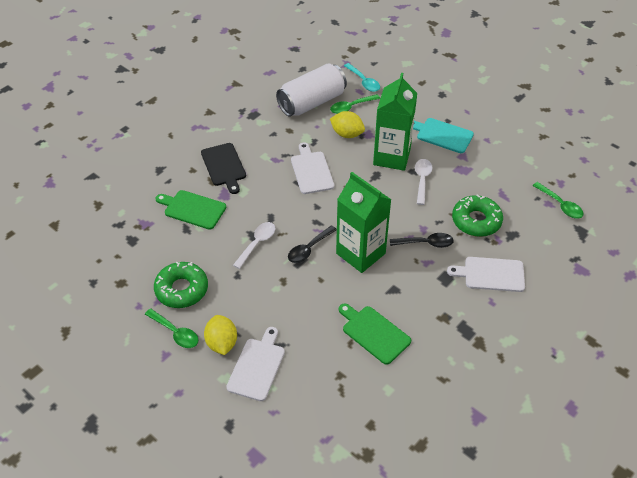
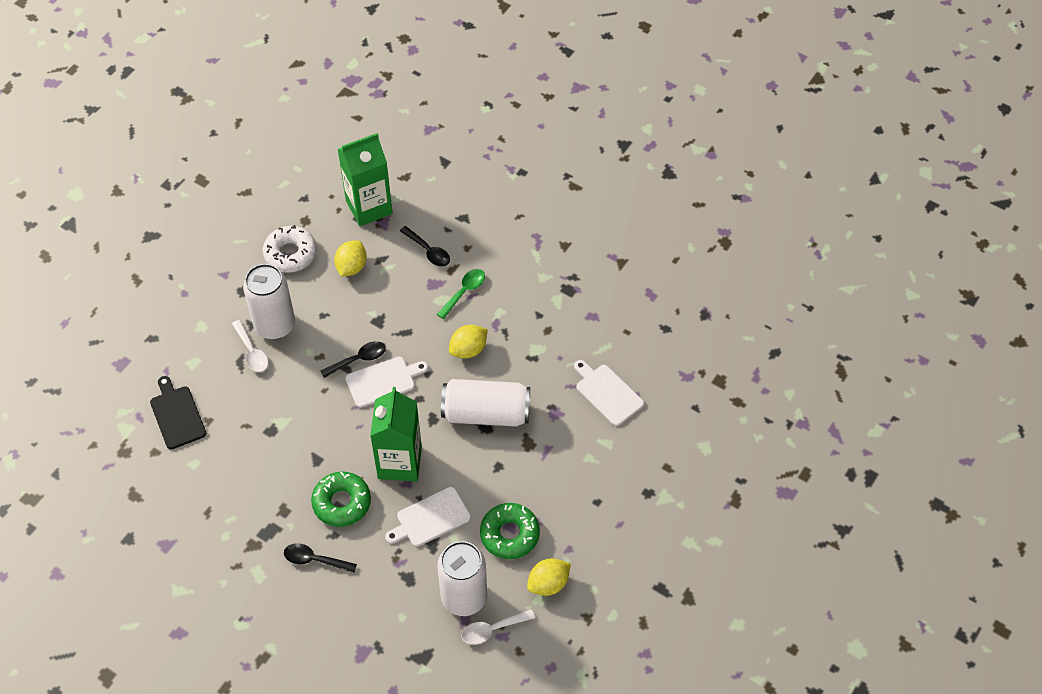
black spoon: 2 -> 3
green cutting board: 2 -> 0
green spoon: 3 -> 1
turquoise cutting board: 1 -> 0
turquoise spoon: 1 -> 0
white can: 1 -> 3
white donut: 0 -> 1
yellow lemon: 2 -> 3

